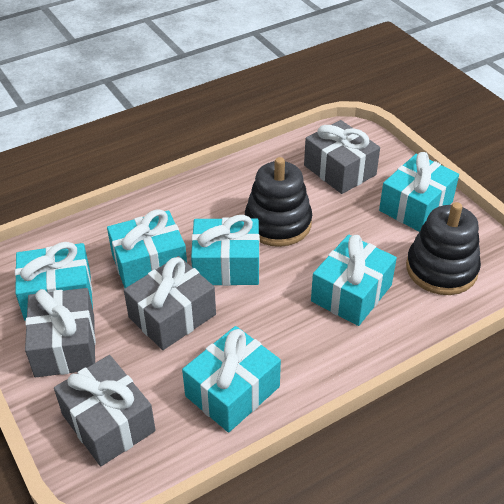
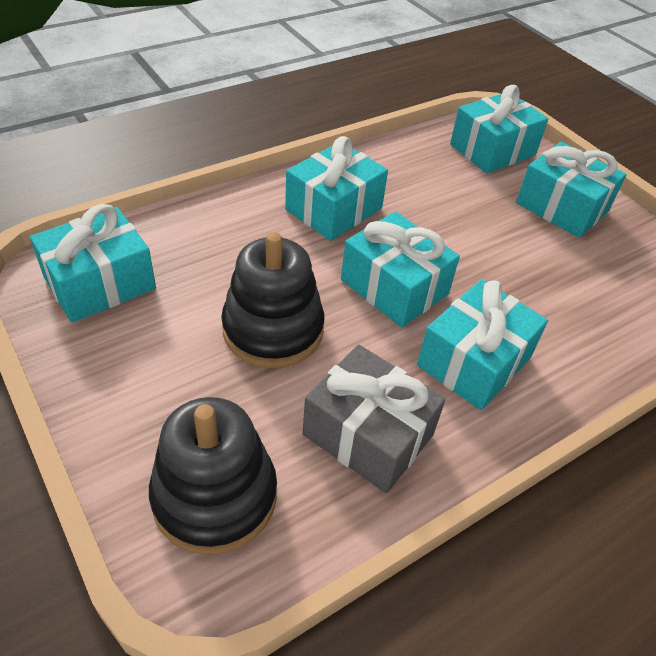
grey gift: 4 -> 1

